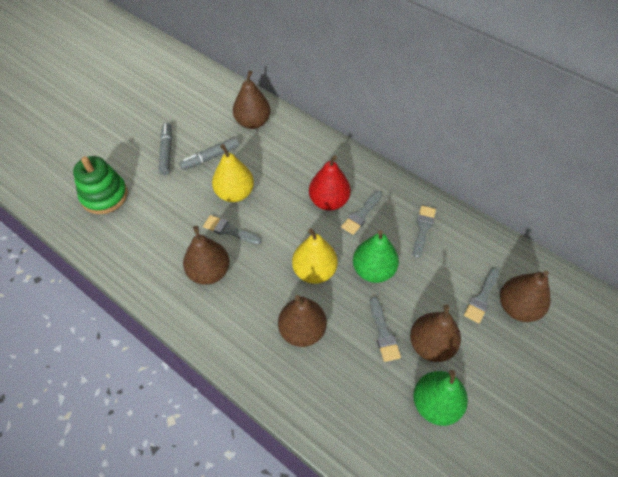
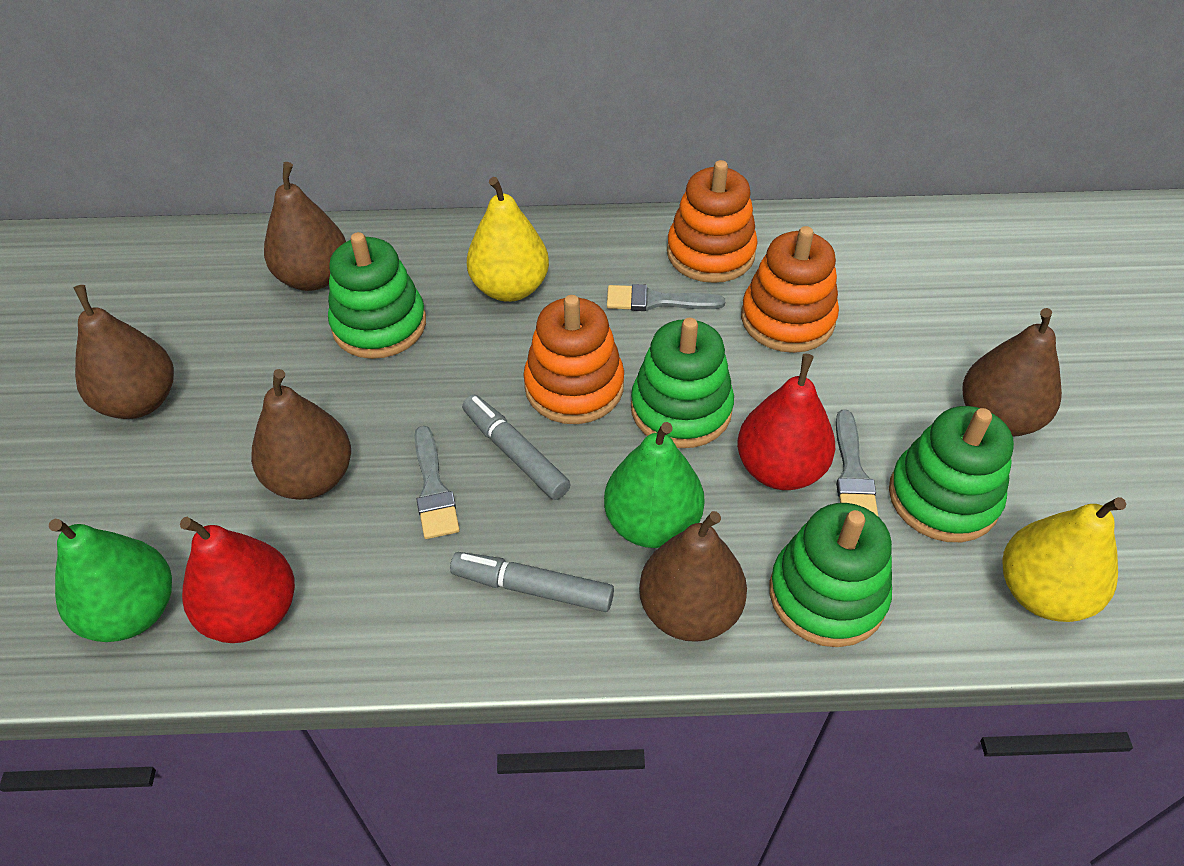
green stacking toy: 1 -> 4
grey brush: 5 -> 3
orange stacking toy: 0 -> 3
red pear: 1 -> 2

